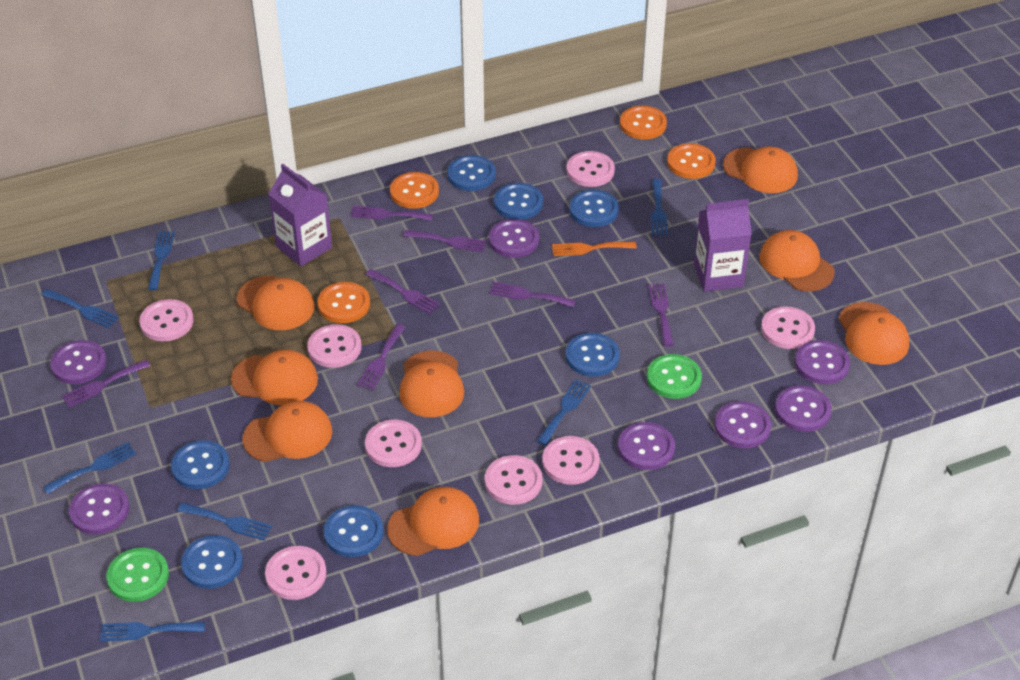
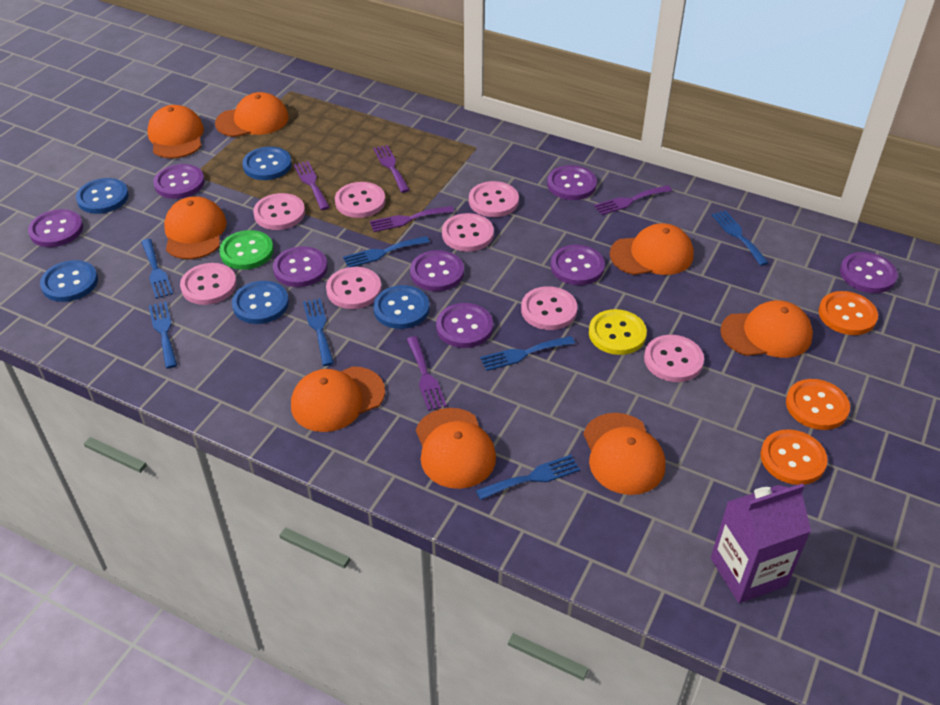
blue button: 7 -> 5
green button: 2 -> 1
orange button: 4 -> 3
orange fork: 1 -> 0
purple button: 7 -> 8
purple carton: 2 -> 1
purple fork: 7 -> 5
yellow button: 0 -> 1

